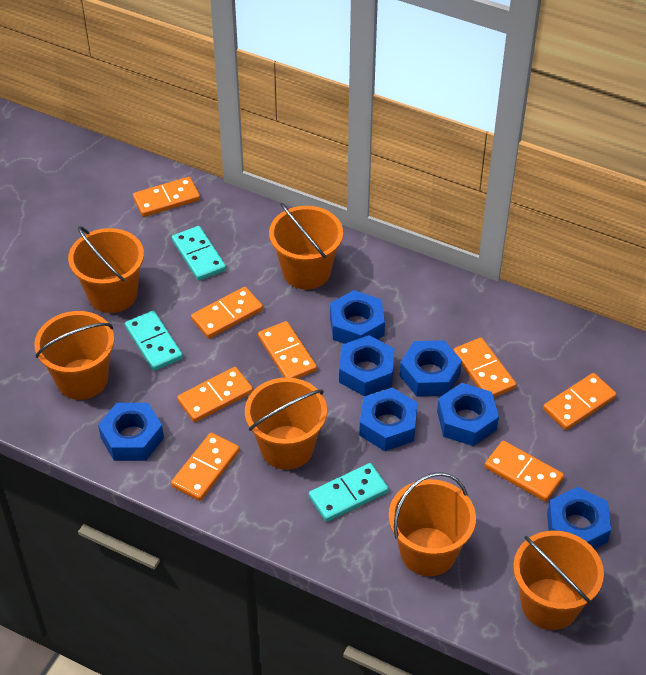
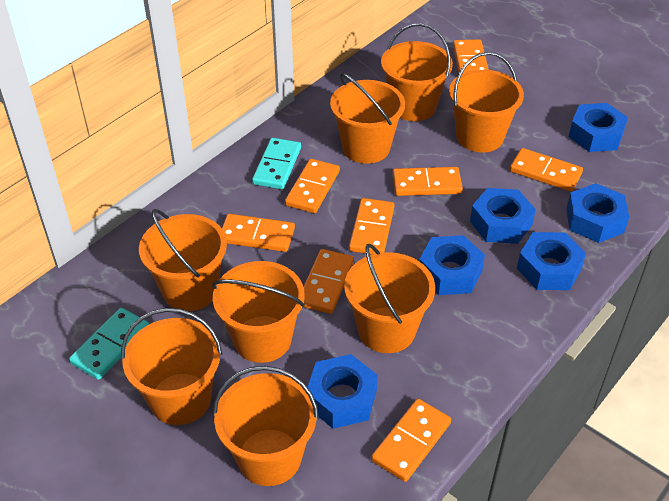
blue nut: 7 -> 6
orange bucket: 6 -> 8
turquoise domino: 3 -> 2

